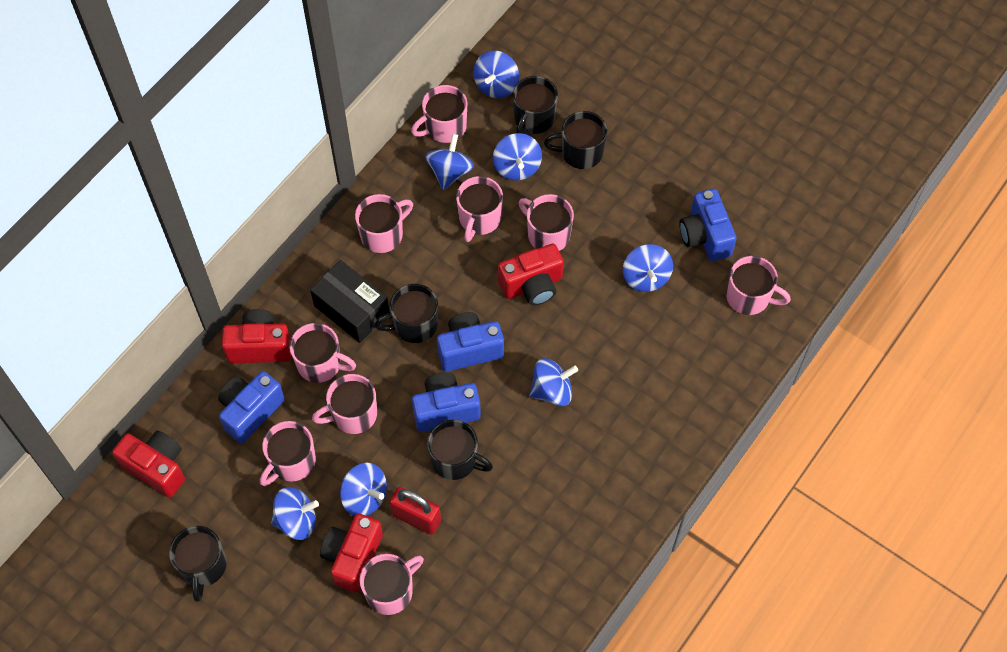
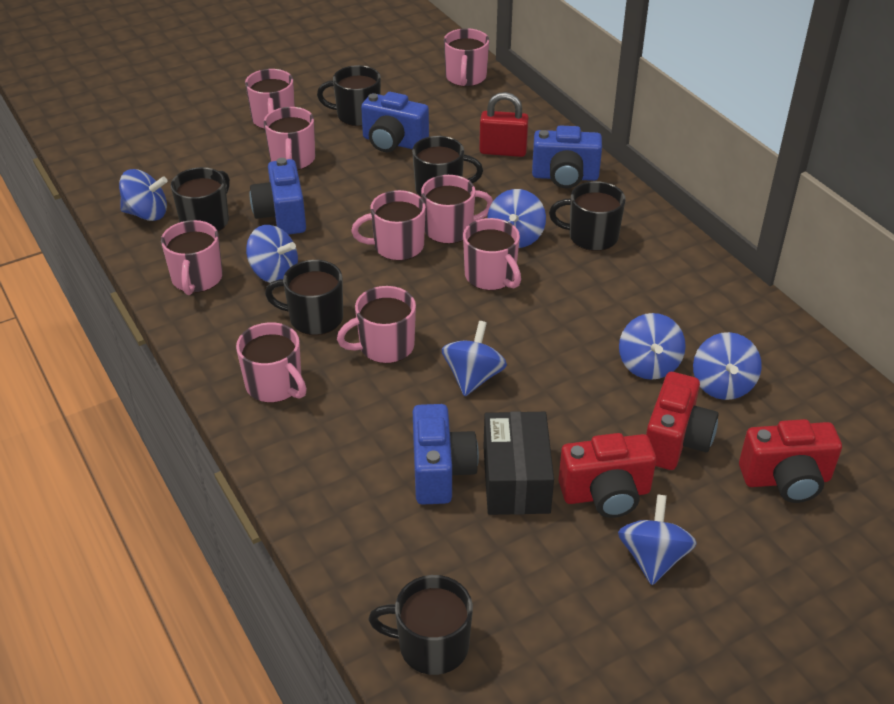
black mug: 5 -> 6
red camera: 4 -> 3

